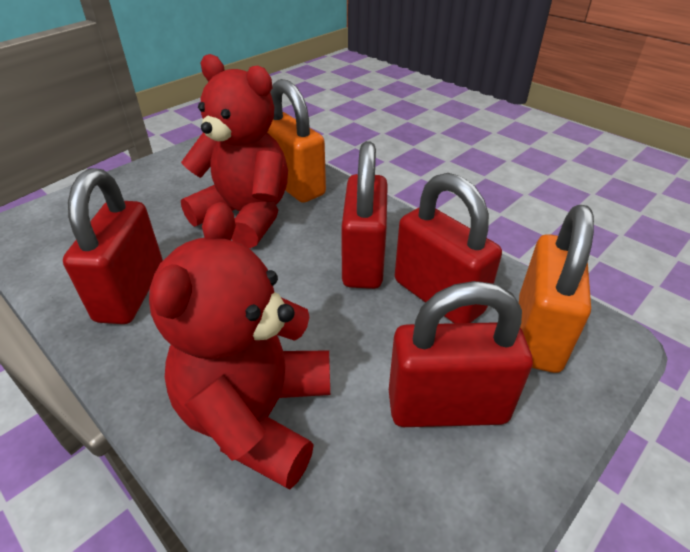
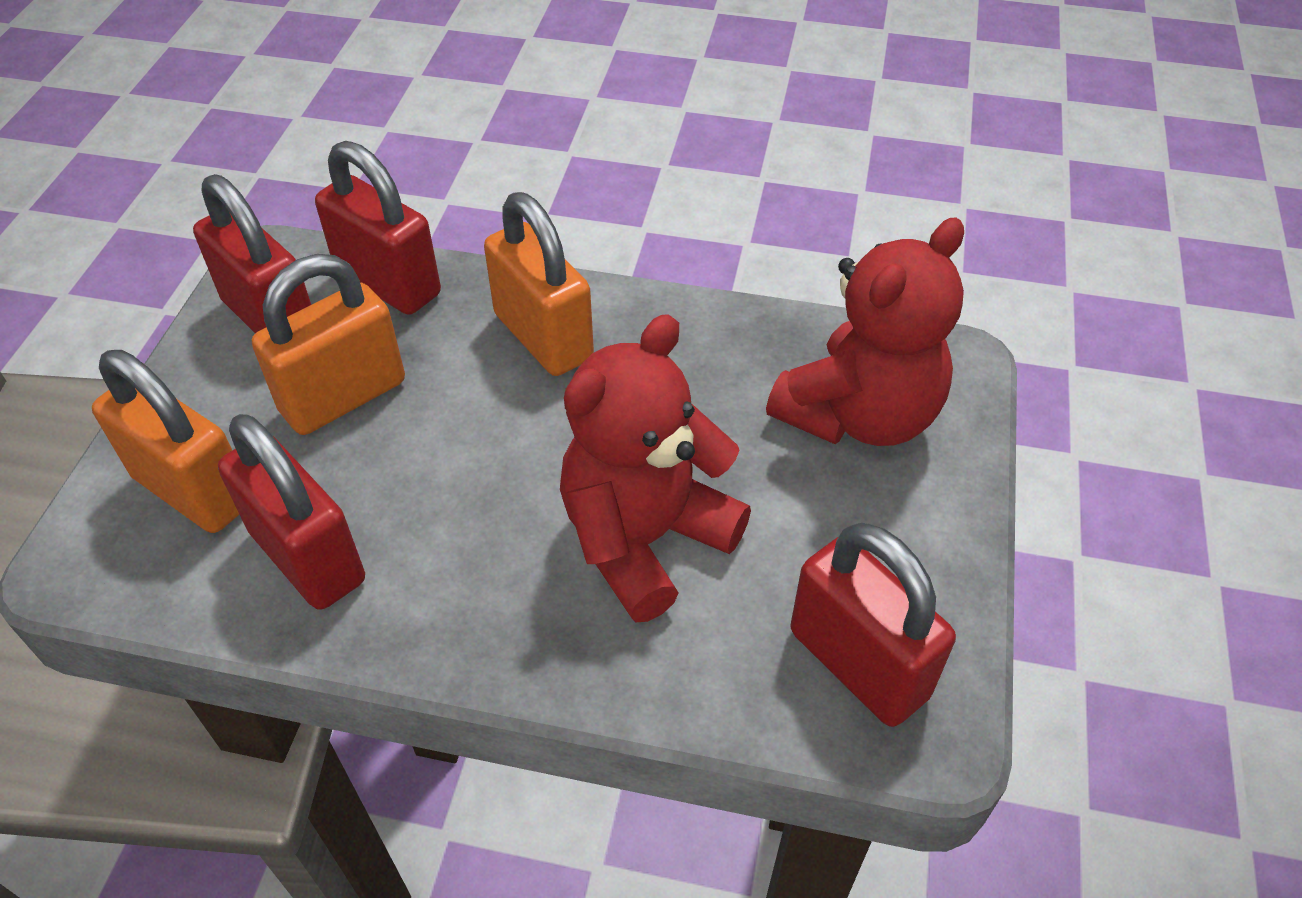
orange padlock: 2 -> 3

